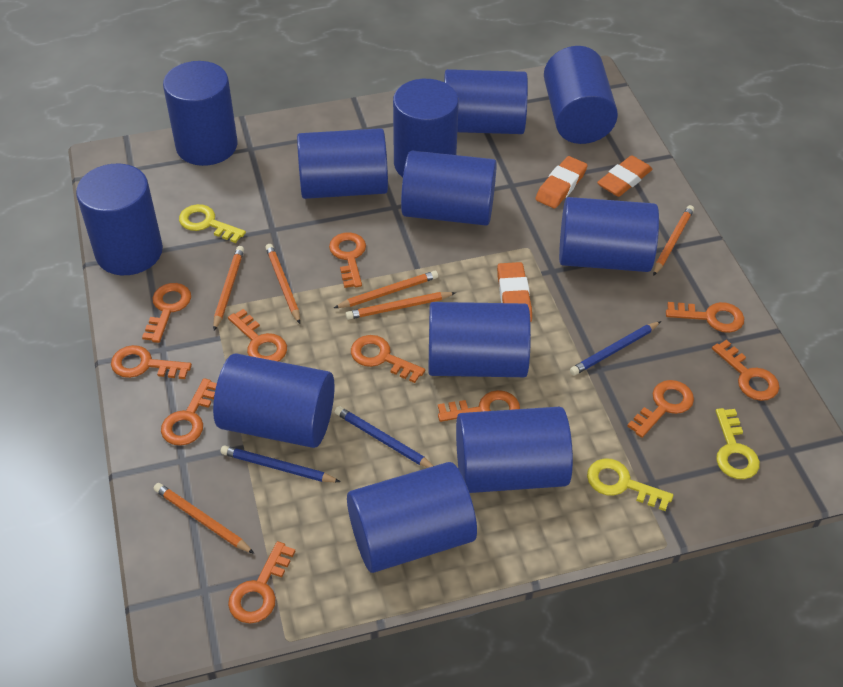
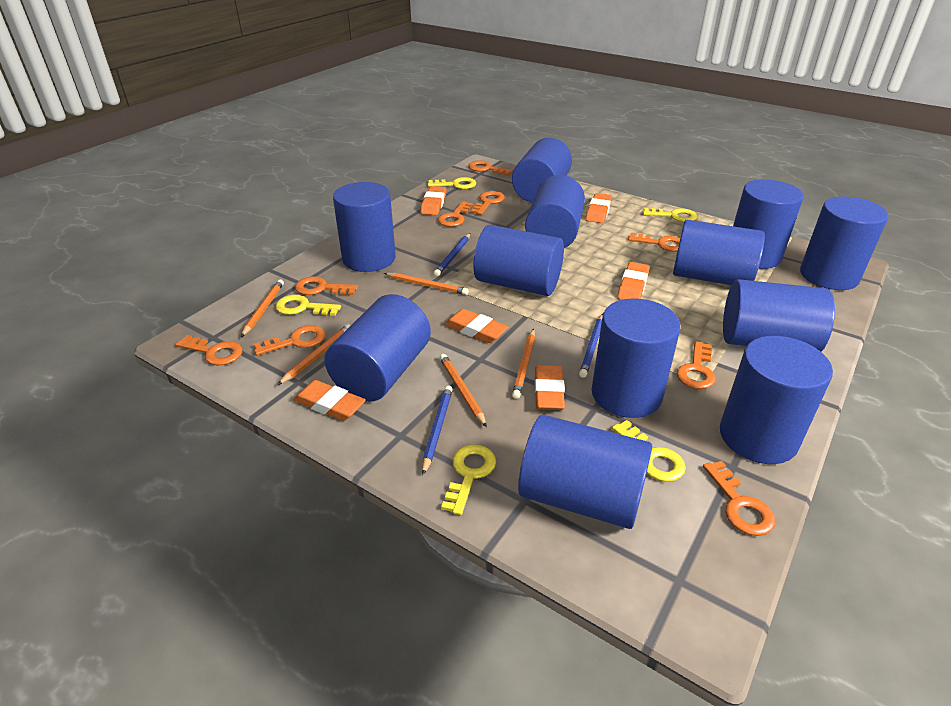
orange eraser: 3 -> 6
orange key: 11 -> 9
orange pencil: 6 -> 5
yellow key: 3 -> 5

